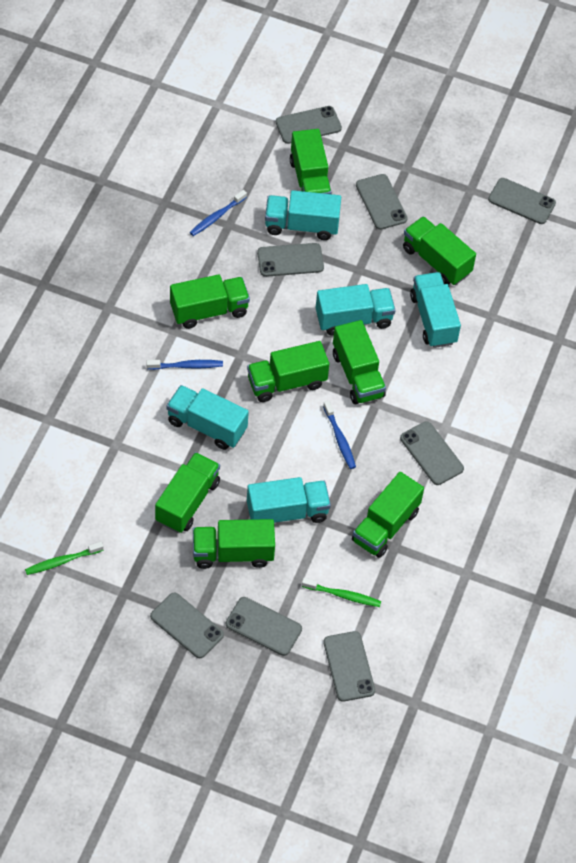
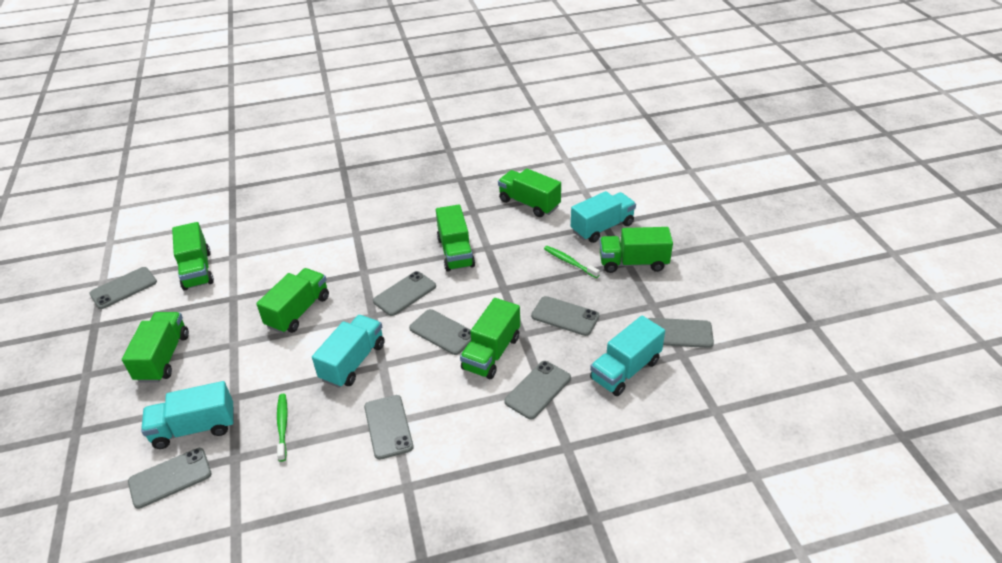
blue toothbrush: 3 -> 0
green truck: 8 -> 7
turquoise truck: 5 -> 4

